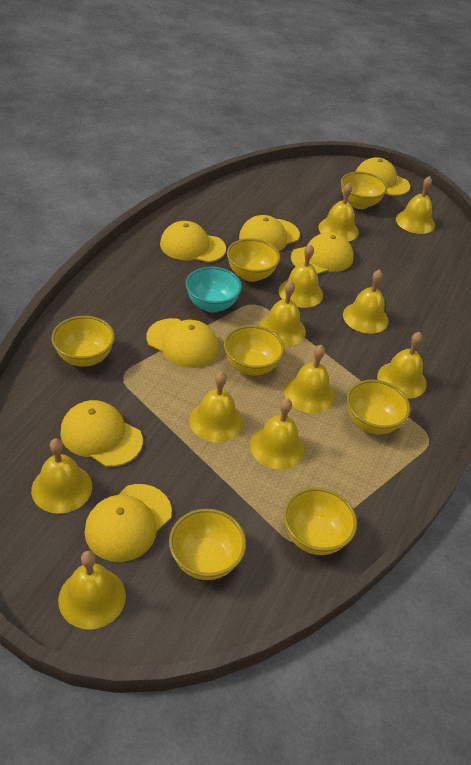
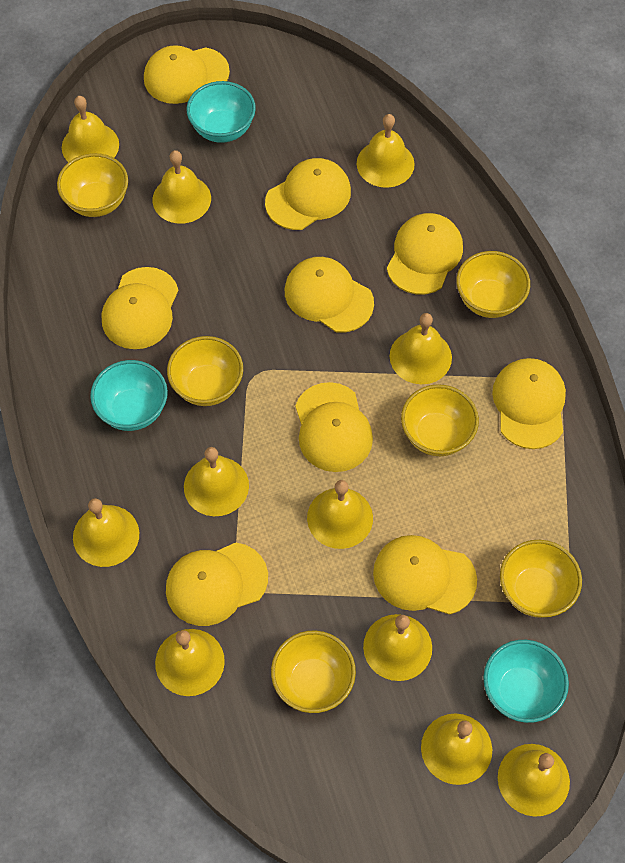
turquoise bowl: 1 -> 3
yellow bowl: 7 -> 6
yellow cap: 7 -> 9

